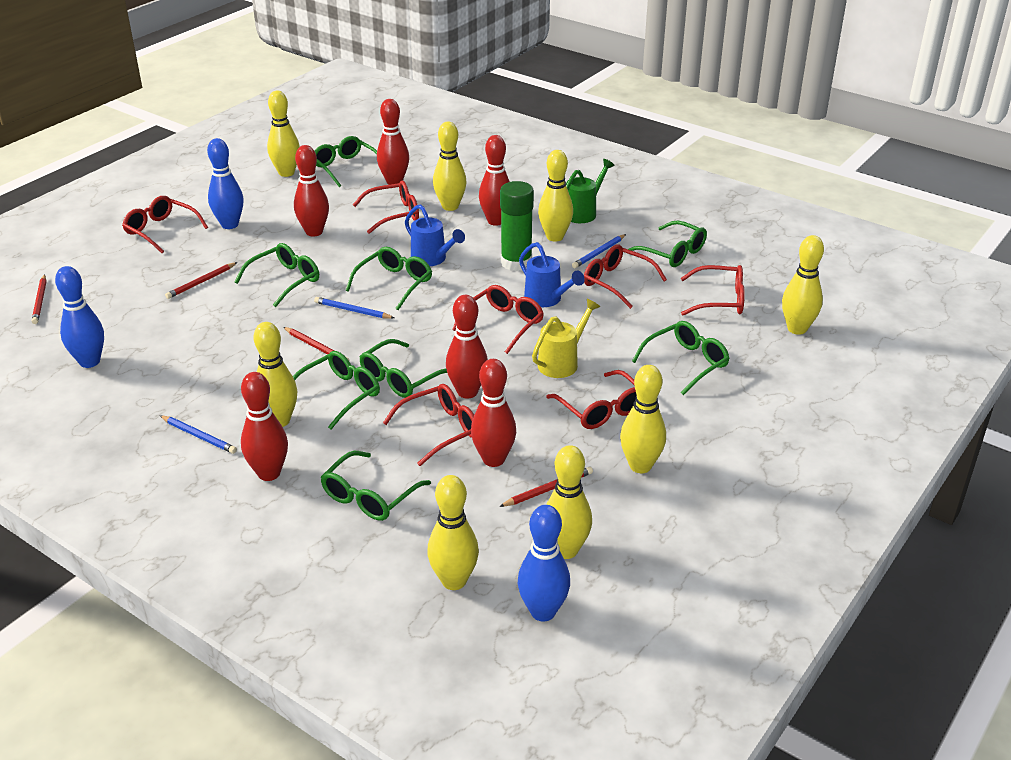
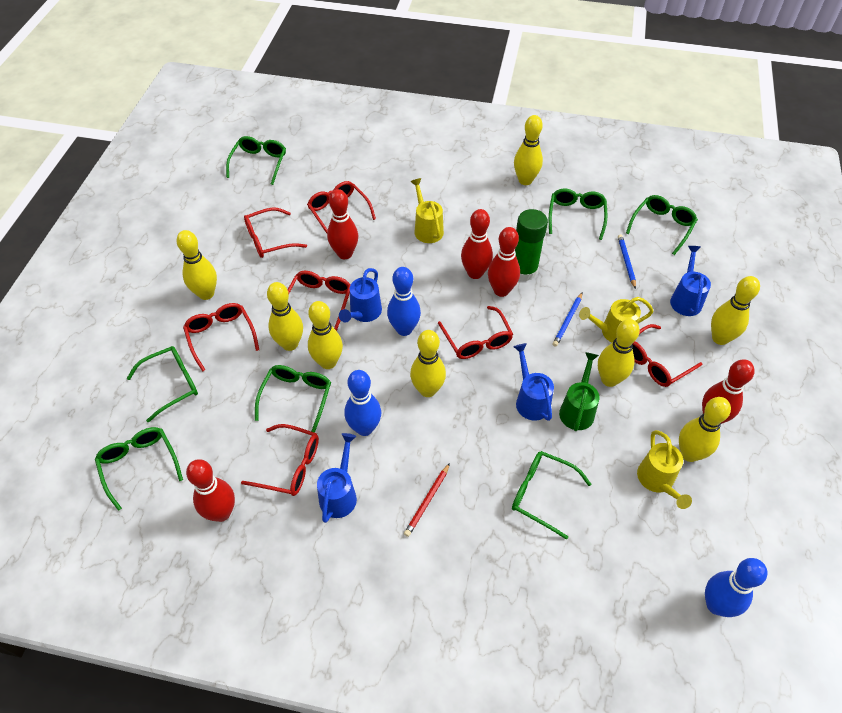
blue pencil: 3 -> 2
blue watering can: 2 -> 4
green glasses: 8 -> 7
red bowling pin: 6 -> 5
red pencil: 4 -> 1
yellow watering can: 1 -> 3

